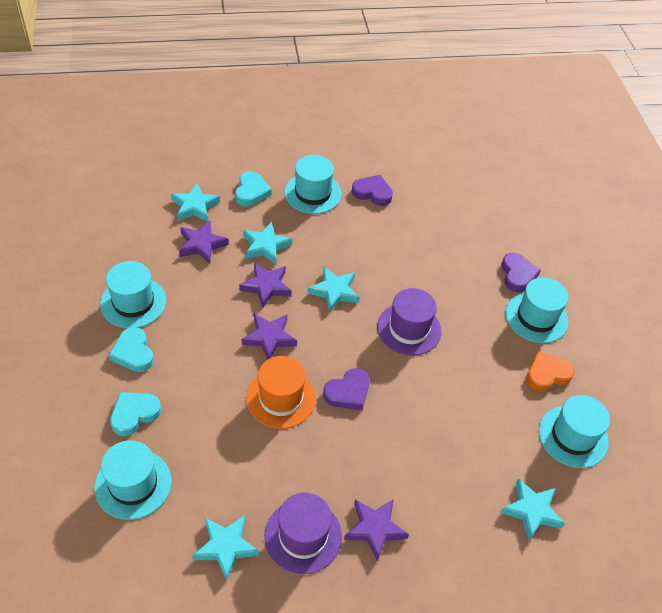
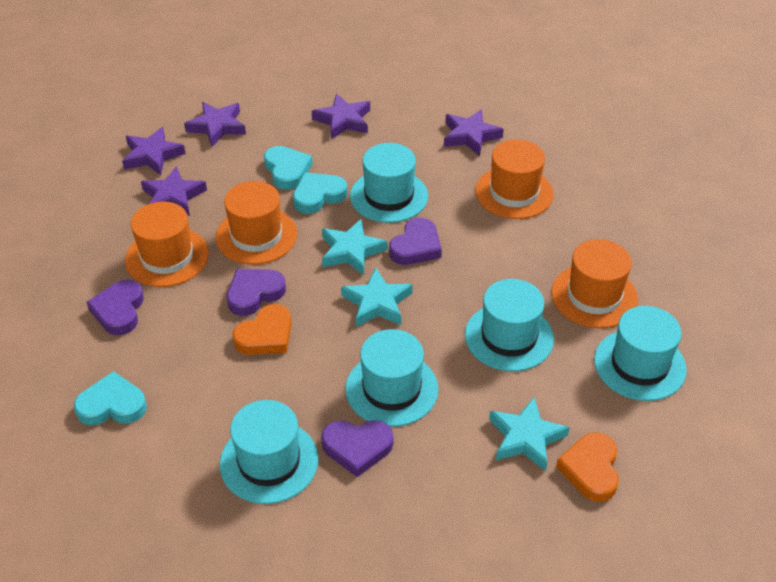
orange hat: 1 -> 4
orange heart: 1 -> 2
purple hat: 2 -> 0
purple heart: 3 -> 4
purple star: 4 -> 5
turquoise star: 5 -> 3

